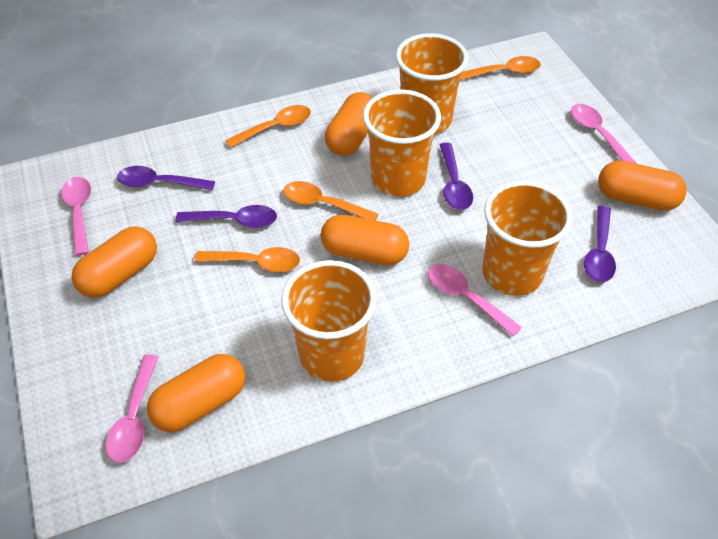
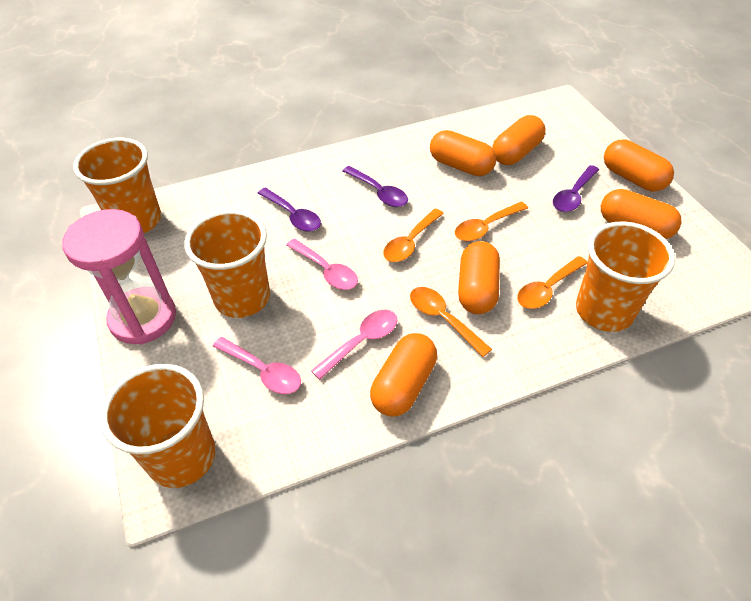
orange capsule: 5 -> 6
pink hourglass: 0 -> 1
pink spoon: 4 -> 3
purple spoon: 4 -> 3

